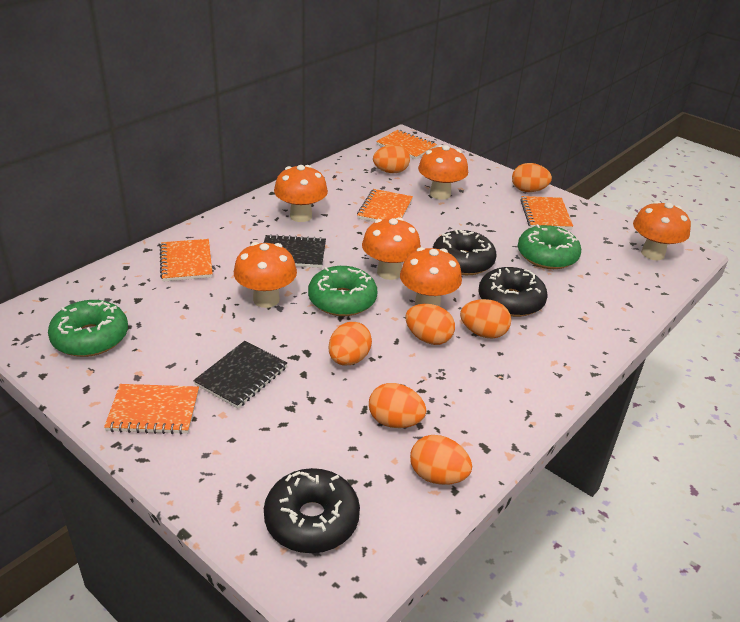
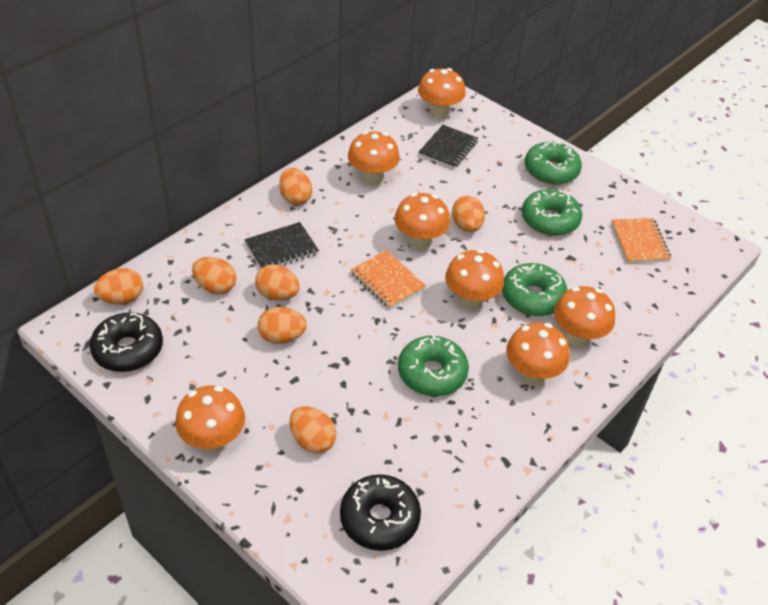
black donut: 3 -> 2
green donut: 3 -> 4
orange mushroom: 6 -> 7
orange notebook: 5 -> 2

